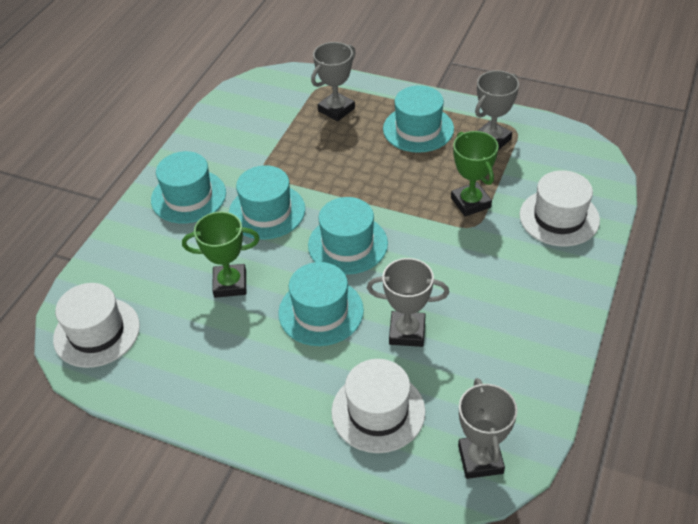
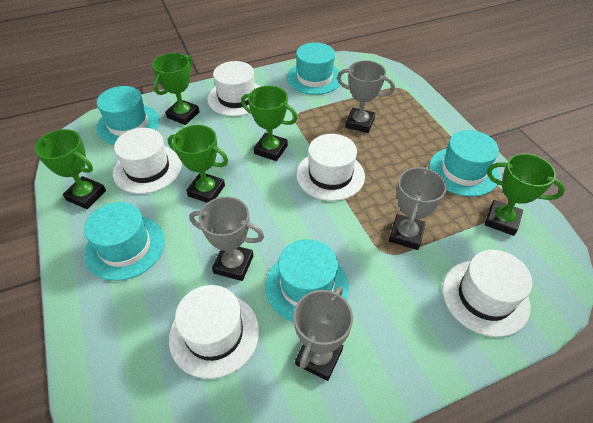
green trophy: 2 -> 5
white hat: 3 -> 5

